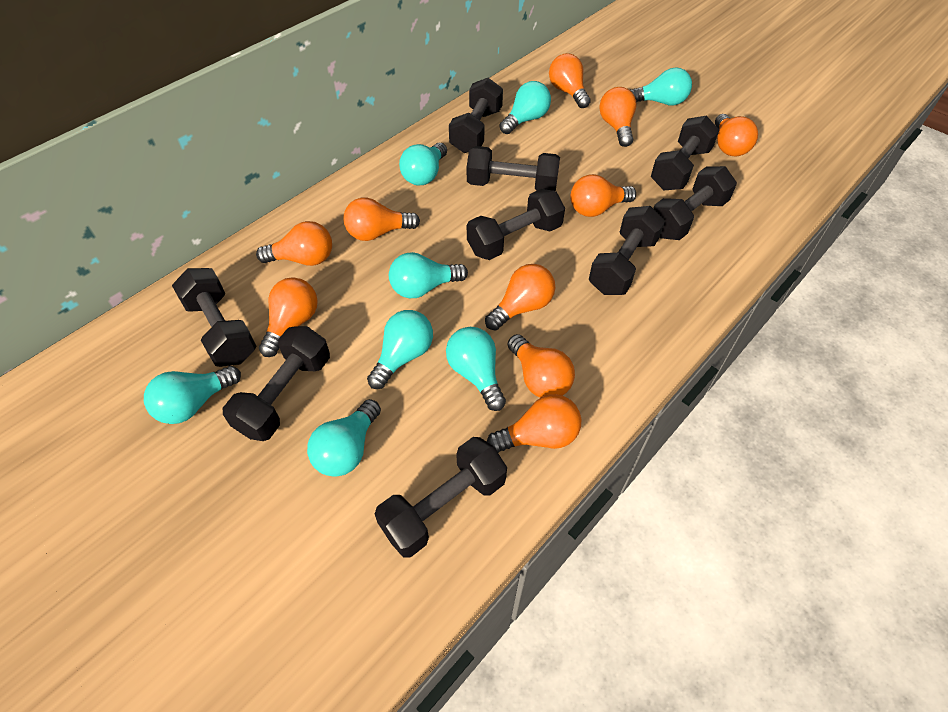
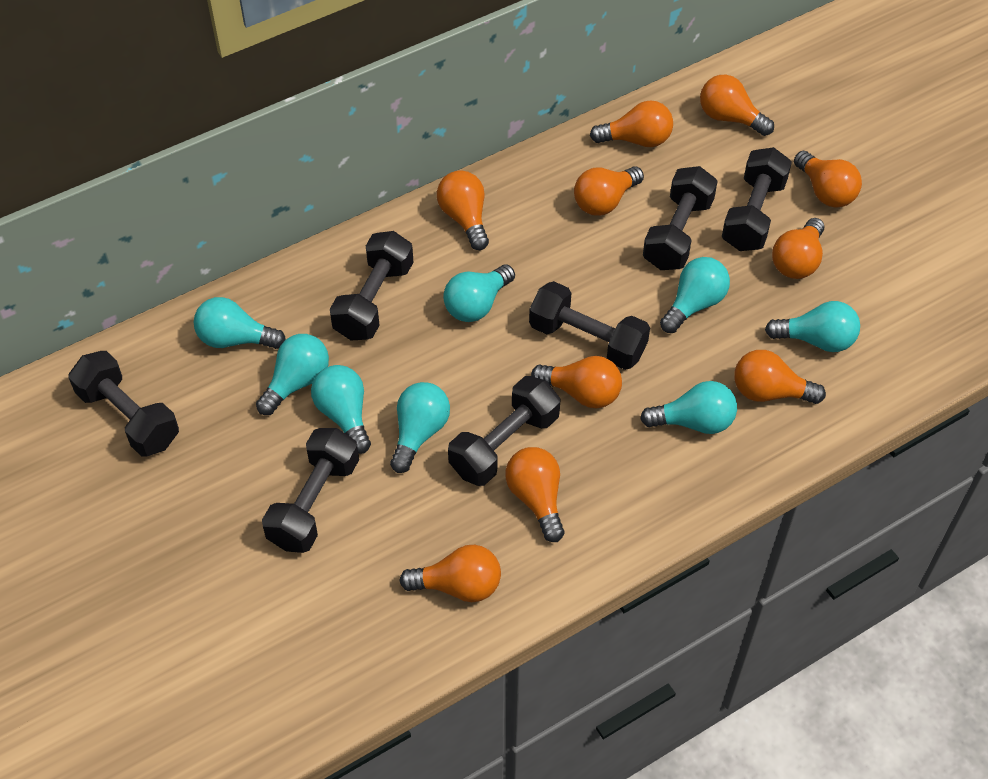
black dumbbell: 9 -> 7

